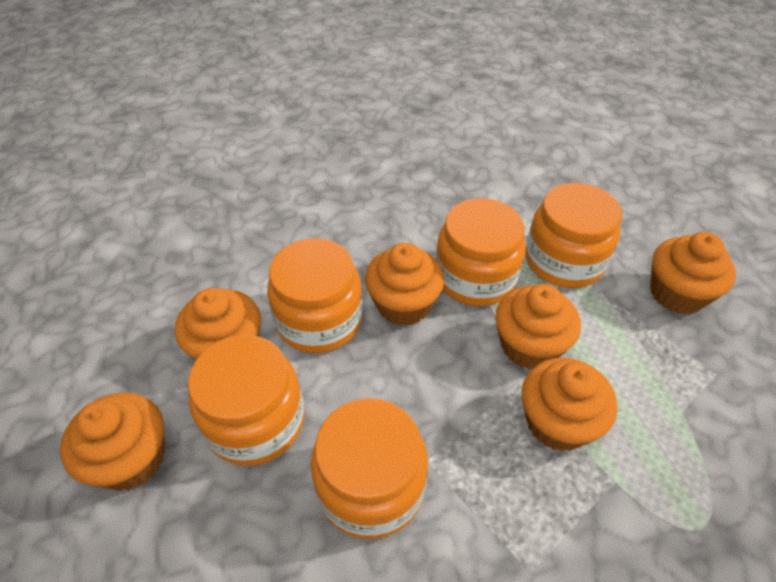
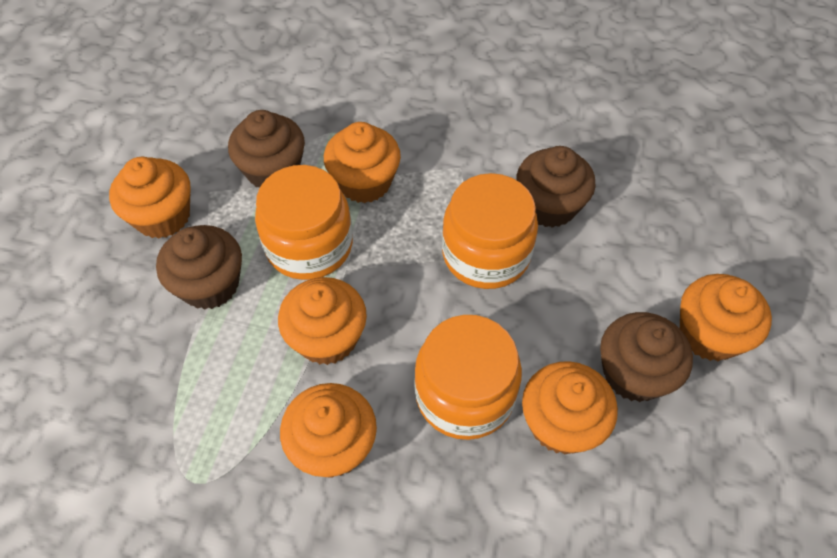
brown cupcake: 0 -> 4
orange jar: 5 -> 3

